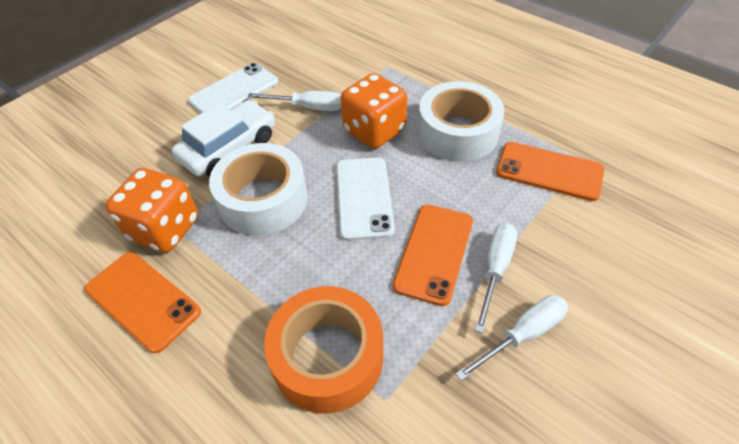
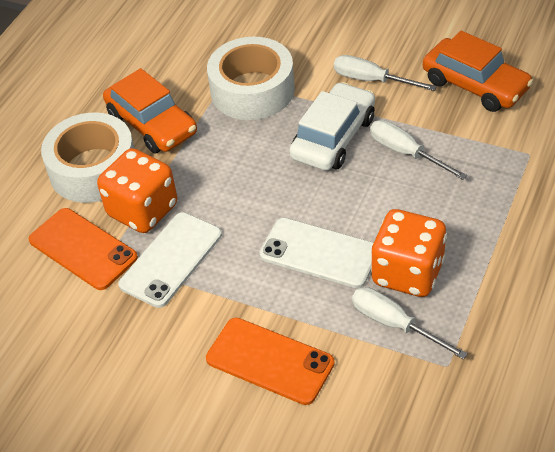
orange car: 0 -> 2
orange phone: 3 -> 2
orange tape: 1 -> 0

